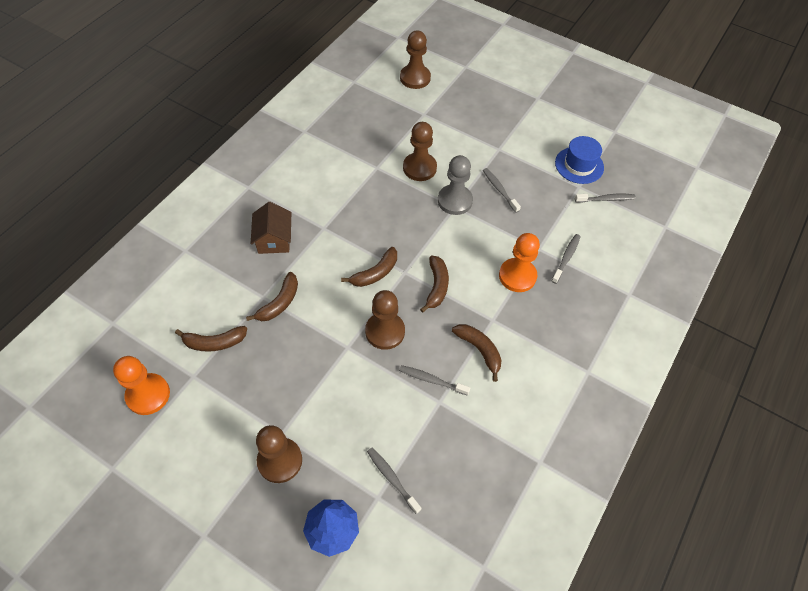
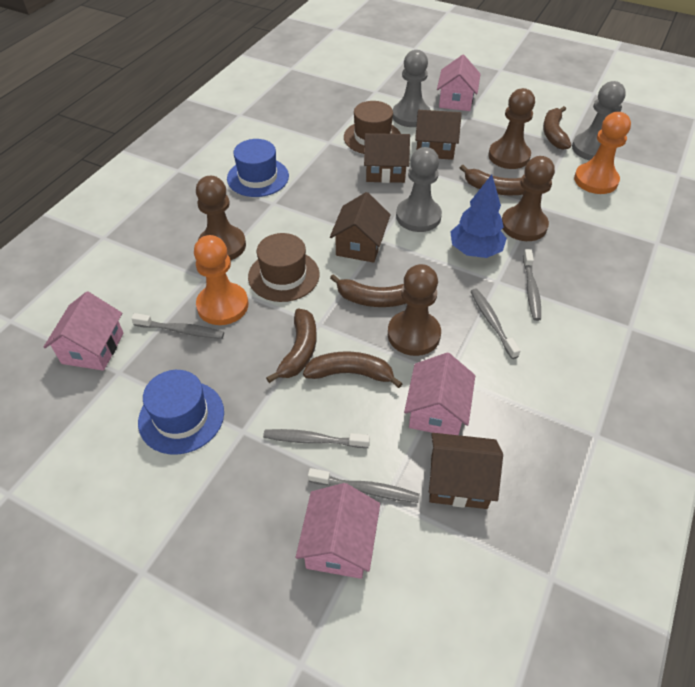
blue hat: 1 -> 2
brown hat: 0 -> 2
brown house: 1 -> 4
grey pawn: 1 -> 3
pink house: 0 -> 4

